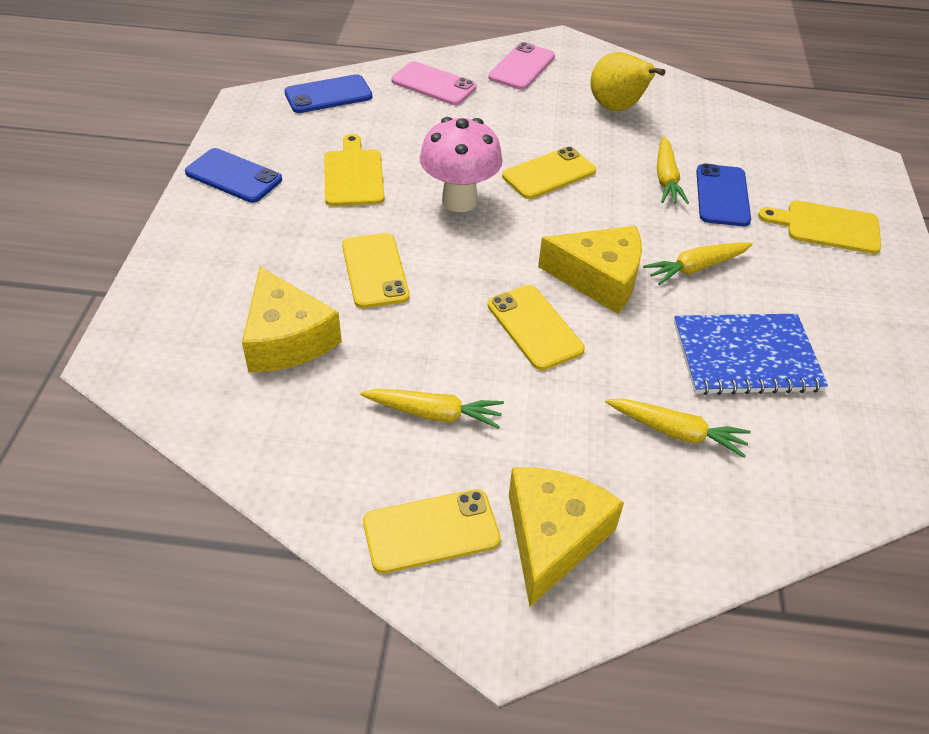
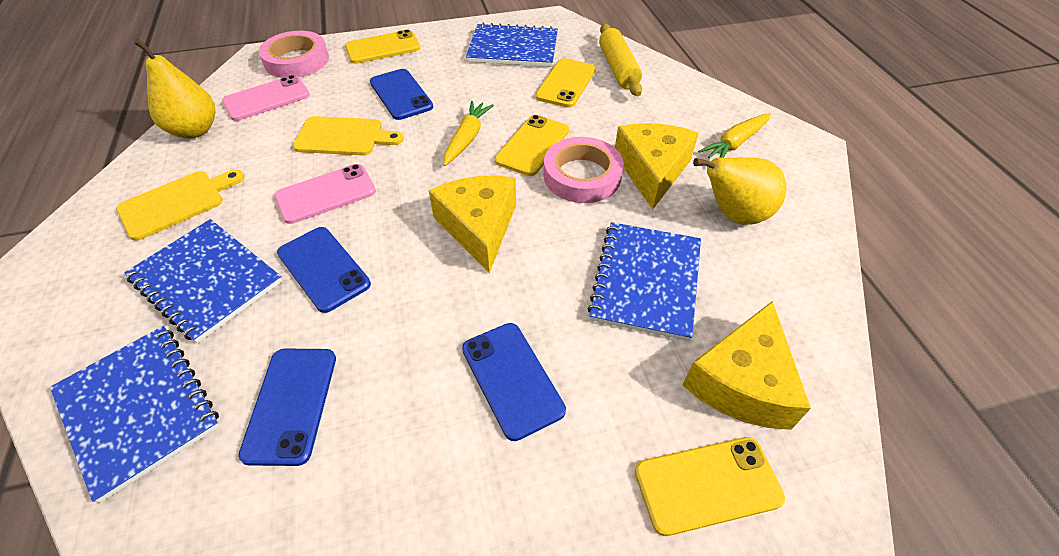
blue notebook: 1 -> 4
blue phone: 3 -> 4
pink mushroom: 1 -> 0
pink tape: 0 -> 2
yellow carrot: 4 -> 2
yellow pear: 1 -> 2
yellow rolling pin: 0 -> 1

